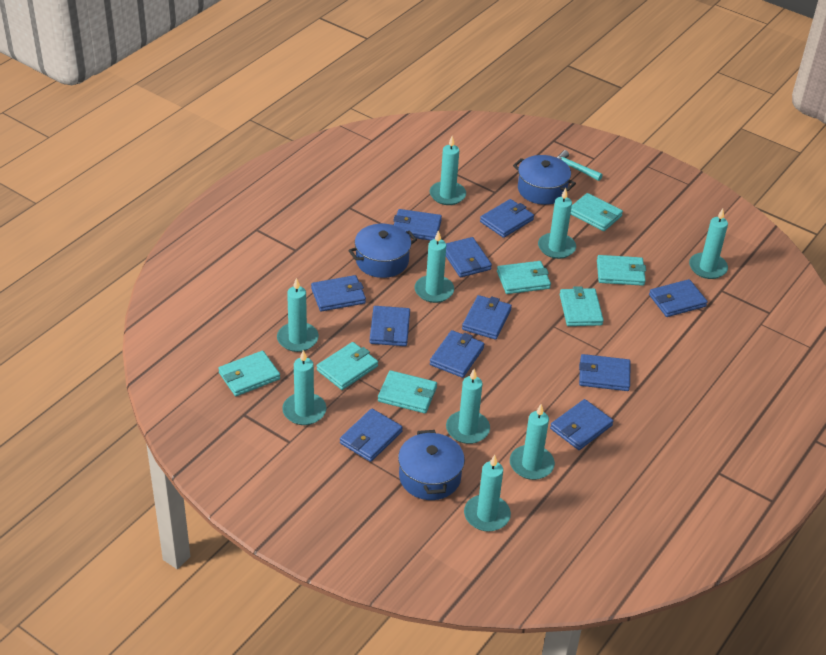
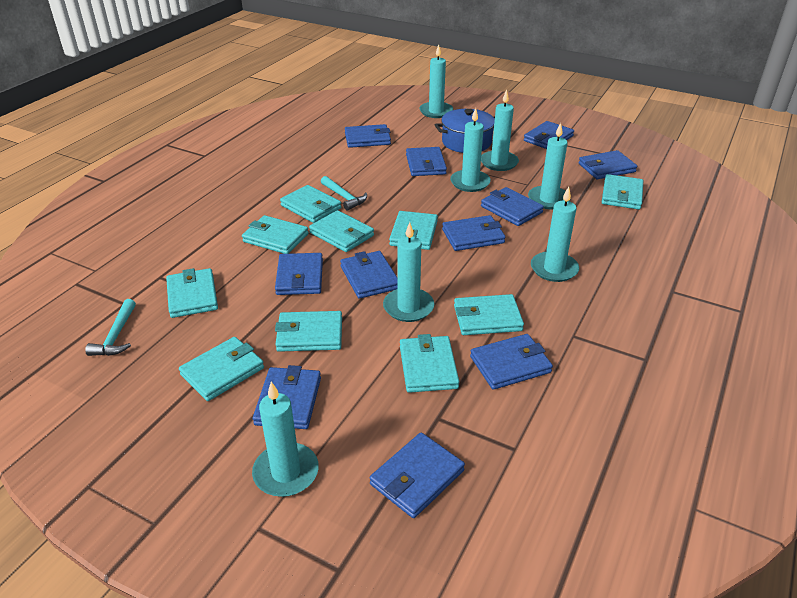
blue pot: 3 -> 1
turquoise candle: 9 -> 7
turquoise hammer: 1 -> 2
turquoise wallet: 7 -> 10

